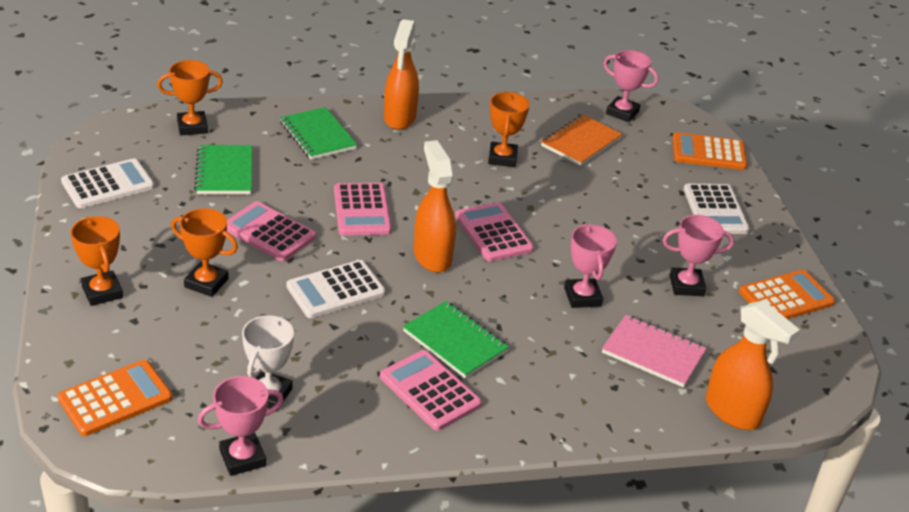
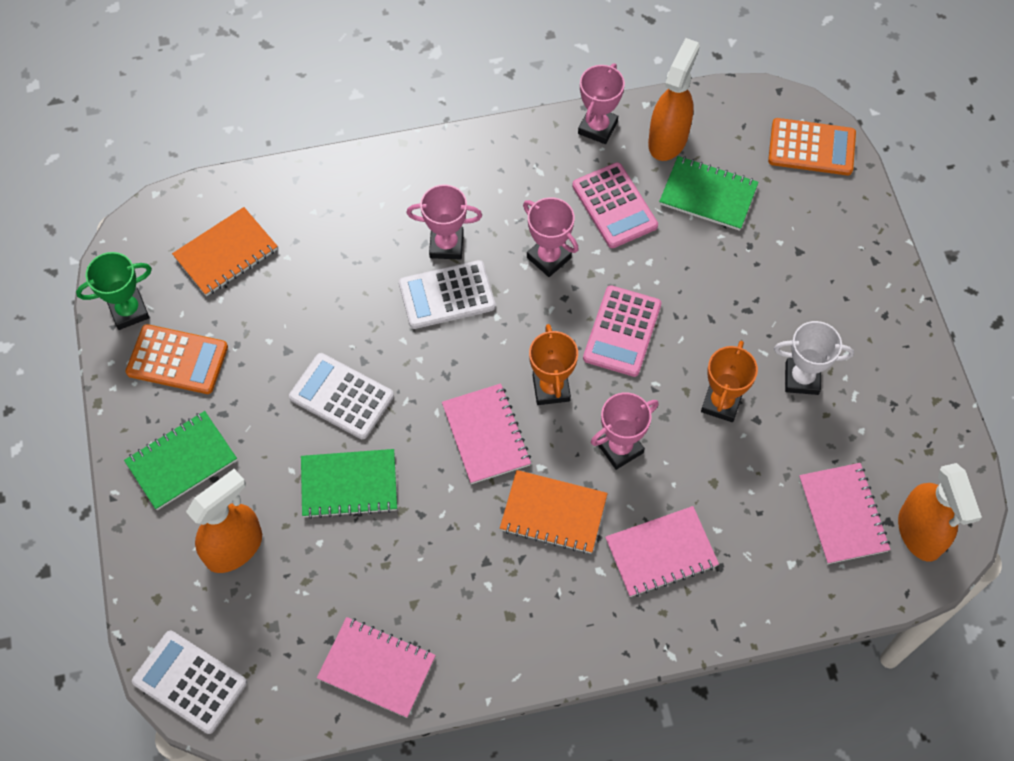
green trophy: 0 -> 1
orange calculator: 3 -> 2
orange notebook: 1 -> 2
orange trophy: 4 -> 2
pink calculator: 4 -> 2
pink notebook: 1 -> 4

